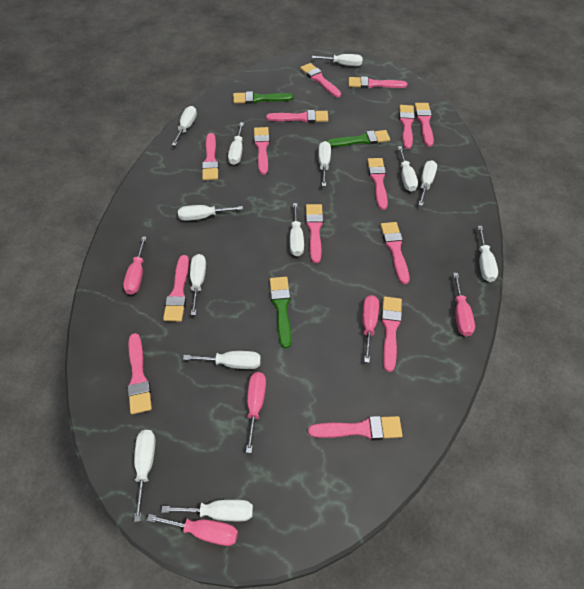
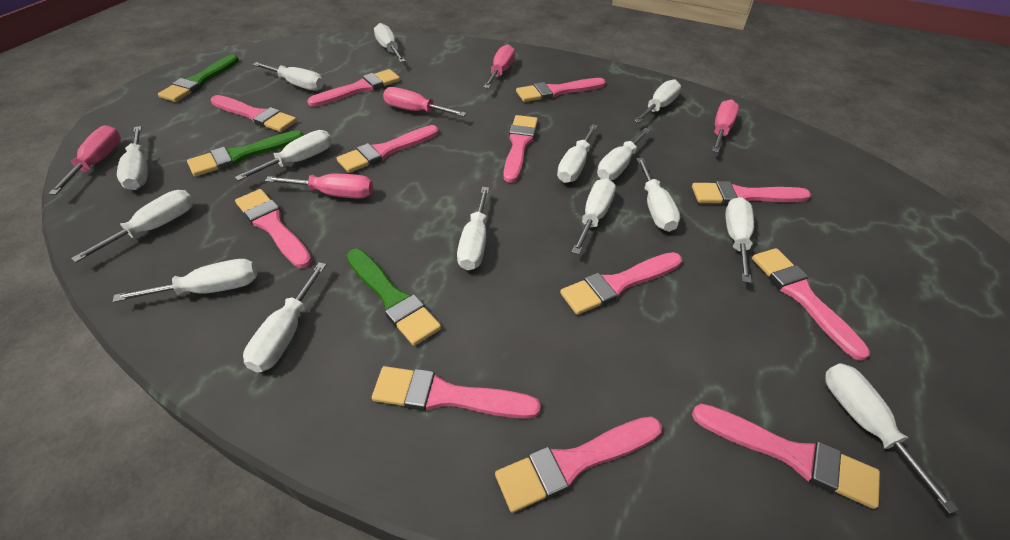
pink brush: 14 -> 12
white screwdriver: 13 -> 15

